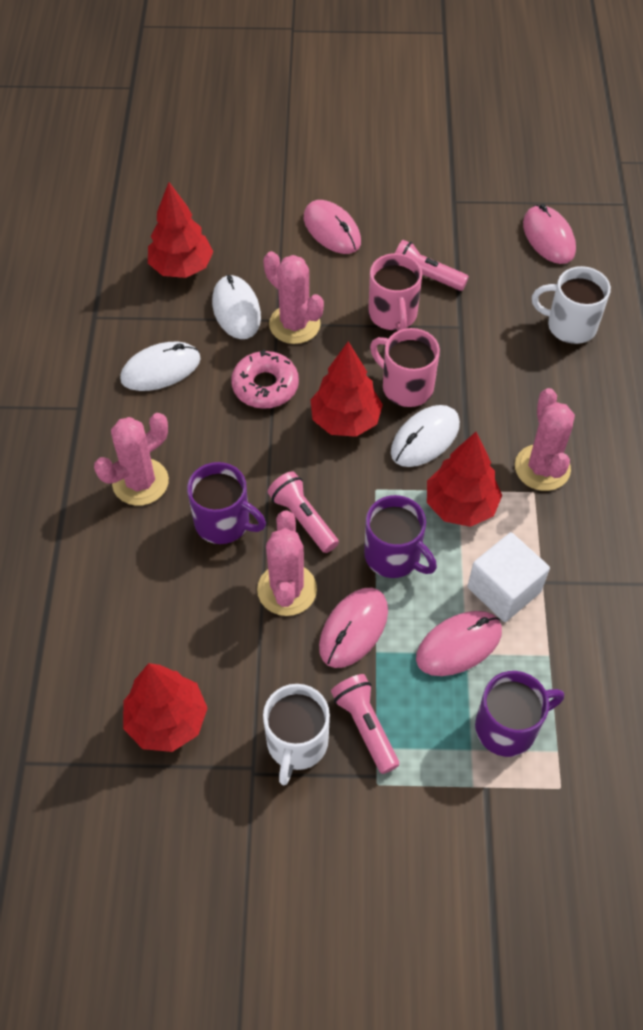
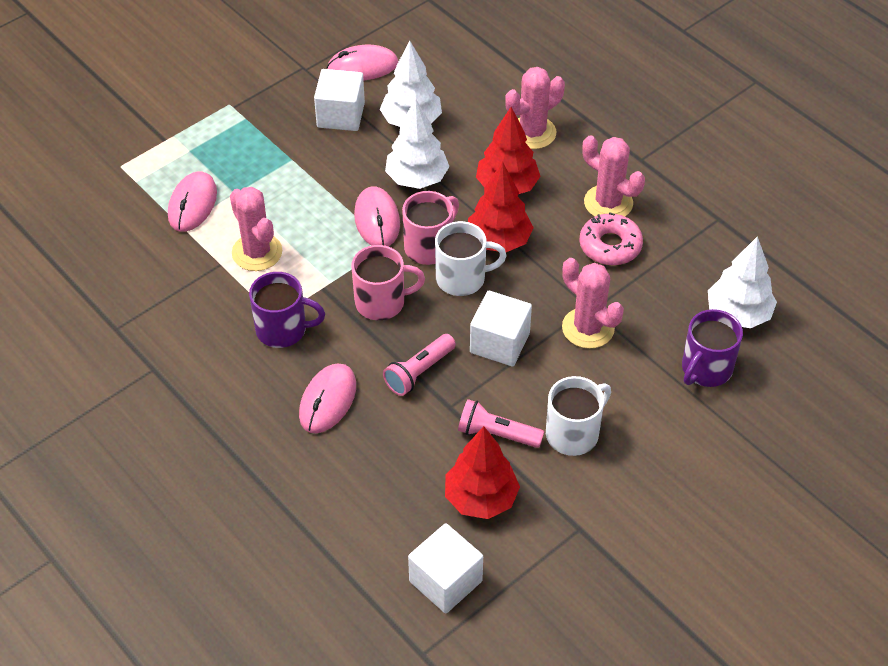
pink flashlight: 3 -> 2
purple mug: 3 -> 2
red tree: 4 -> 3
white cube: 1 -> 3
white mouse: 3 -> 0
white tree: 0 -> 3

